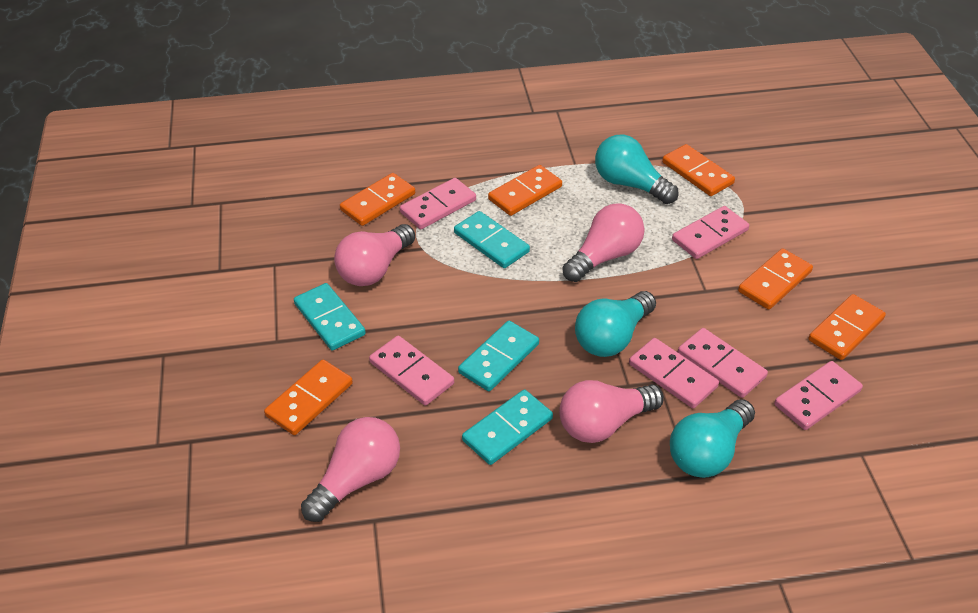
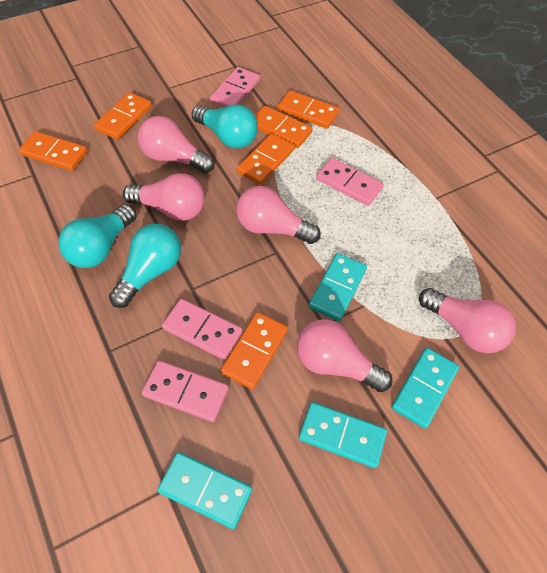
pink domino: 6 -> 4
pink light bulb: 4 -> 5

